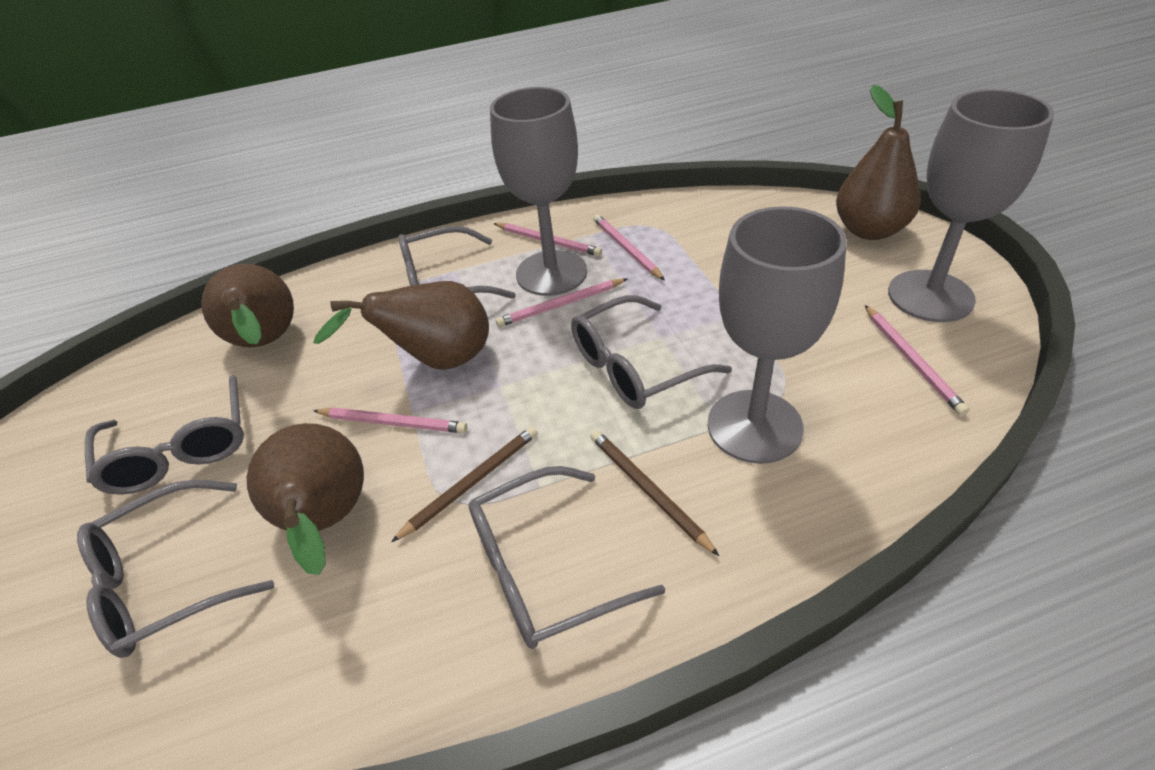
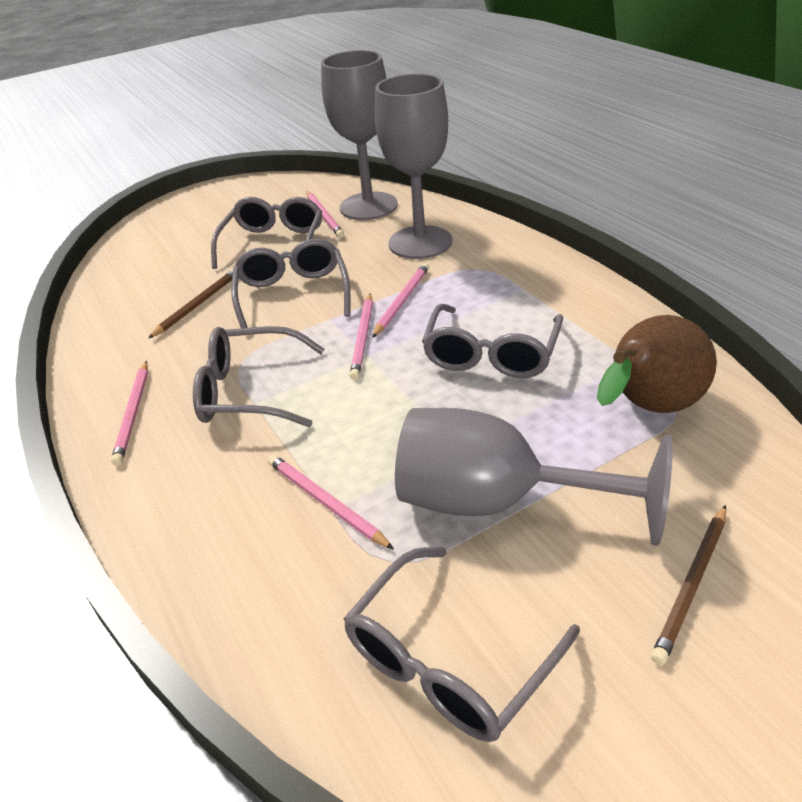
brown pear: 4 -> 1

